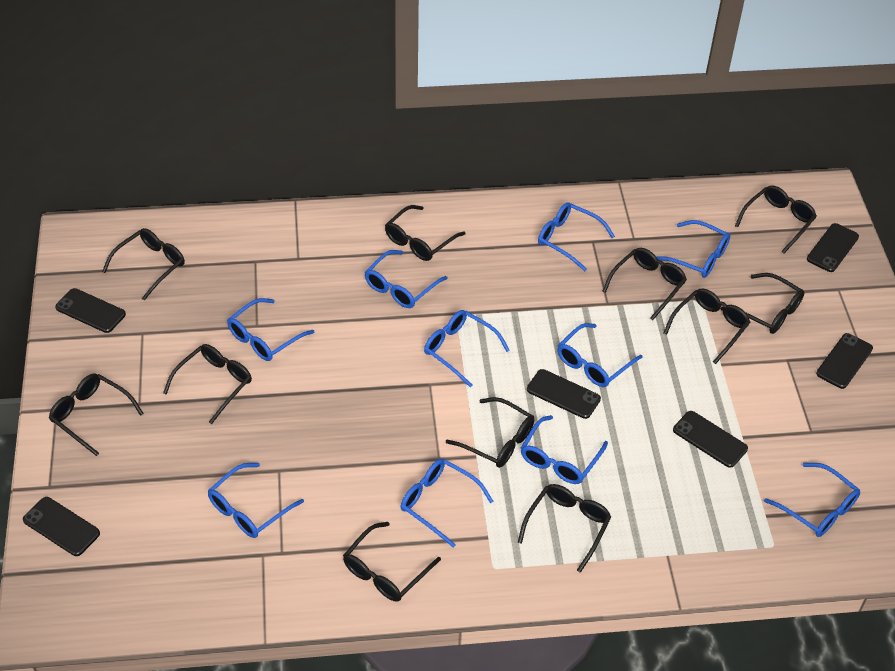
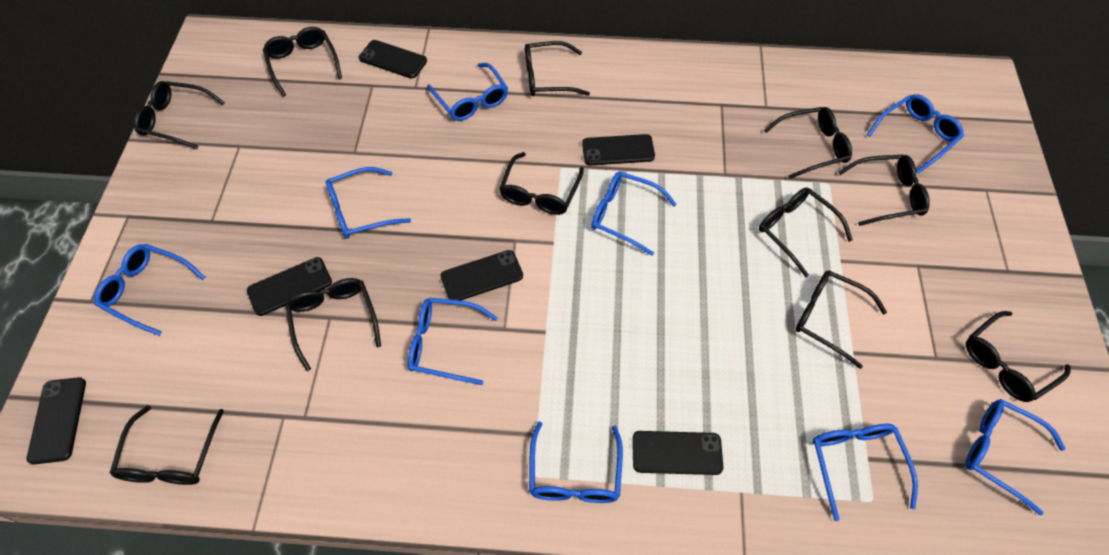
blue glasses: 10 -> 9

